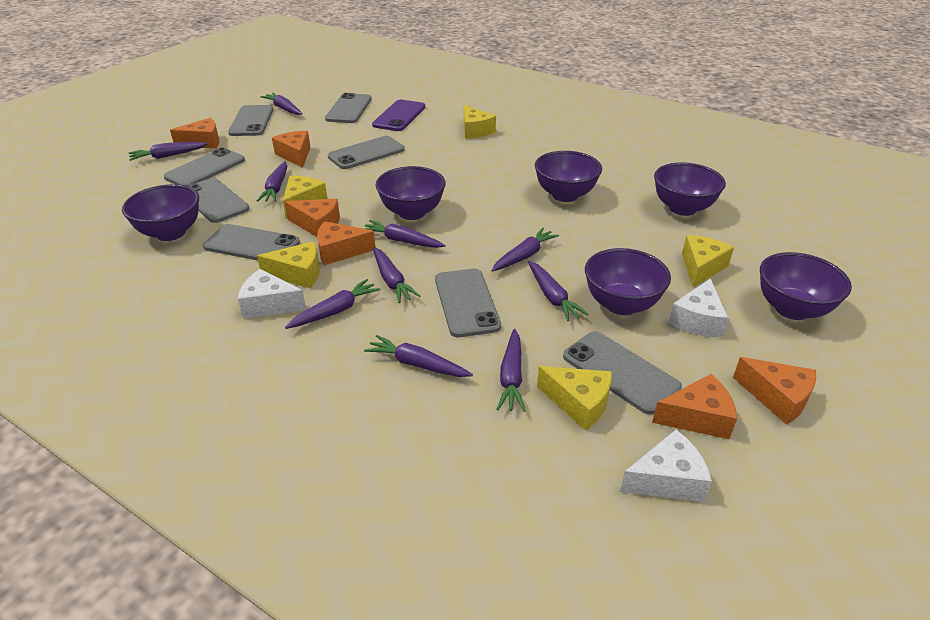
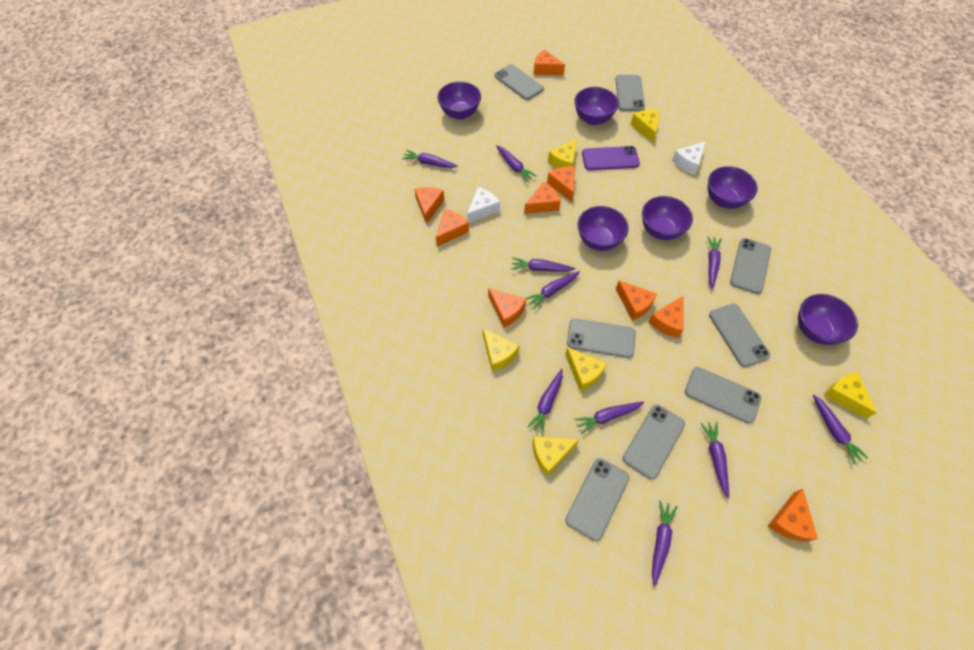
orange cheese: 6 -> 9
white cheese: 3 -> 2
yellow cheese: 5 -> 6

